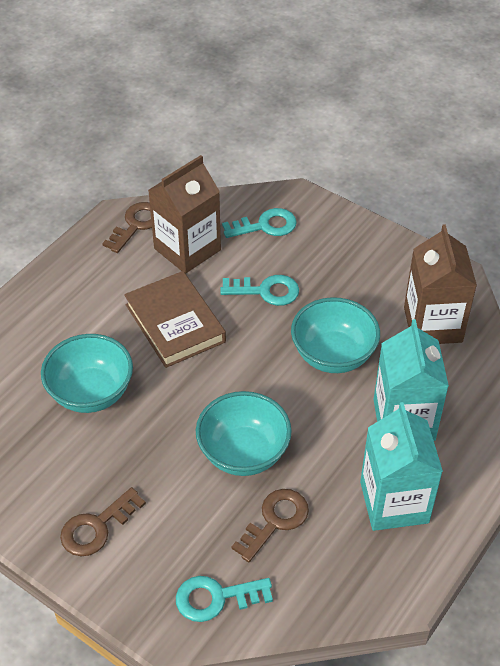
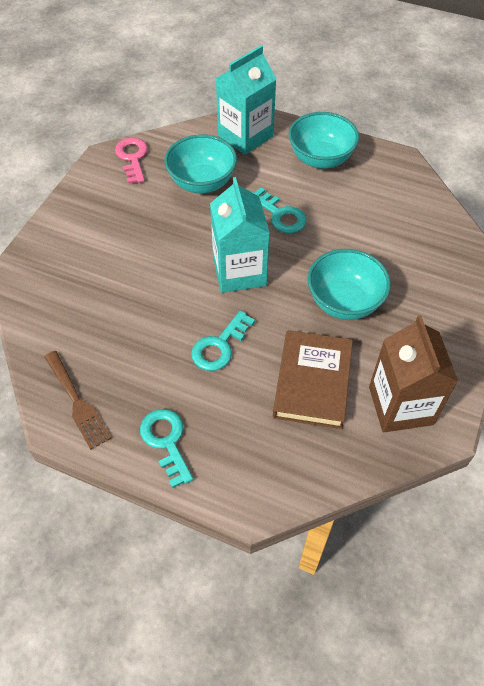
brown carton: 2 -> 1
brown fork: 0 -> 1
brown key: 3 -> 0
pink key: 0 -> 1

